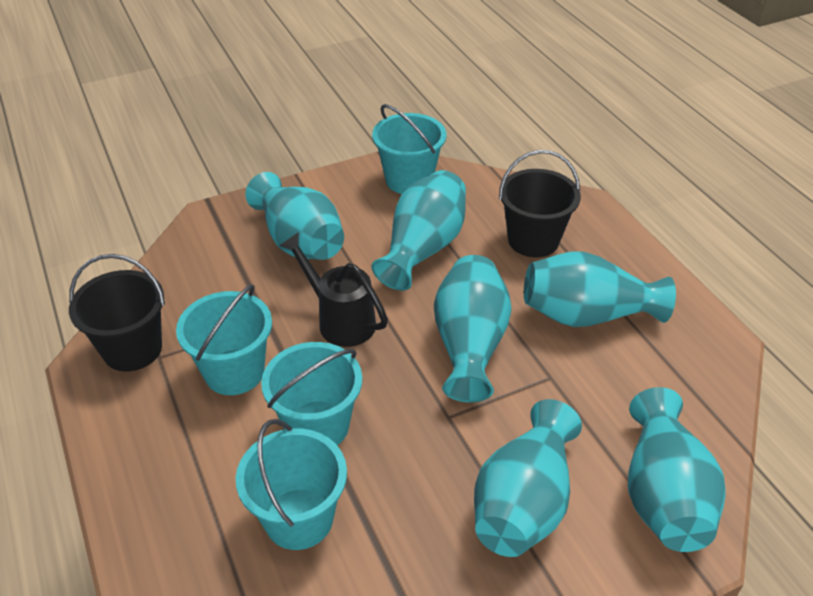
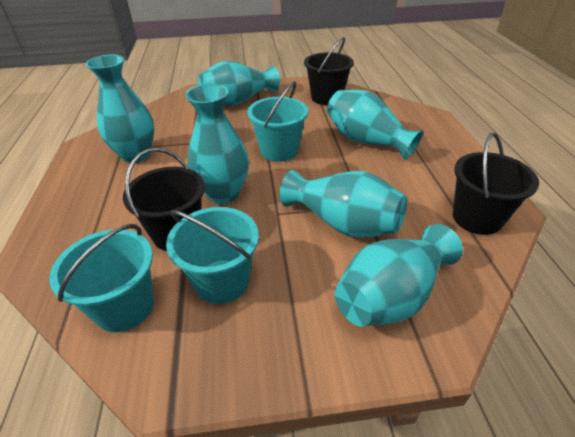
black bucket: 2 -> 3
black watering can: 1 -> 0
turquoise bucket: 4 -> 3

